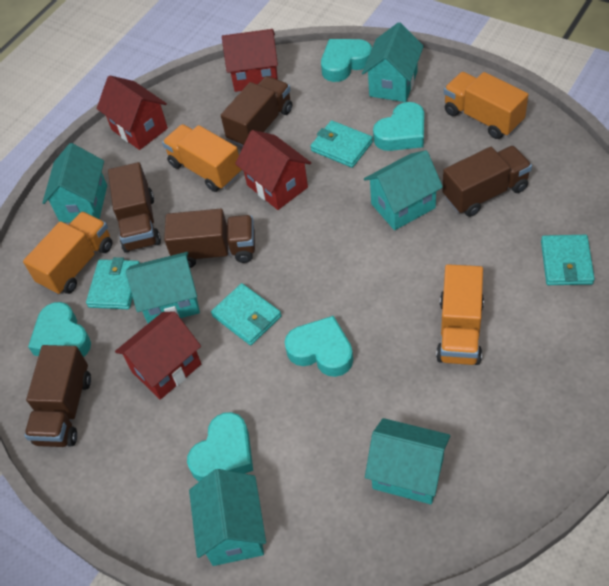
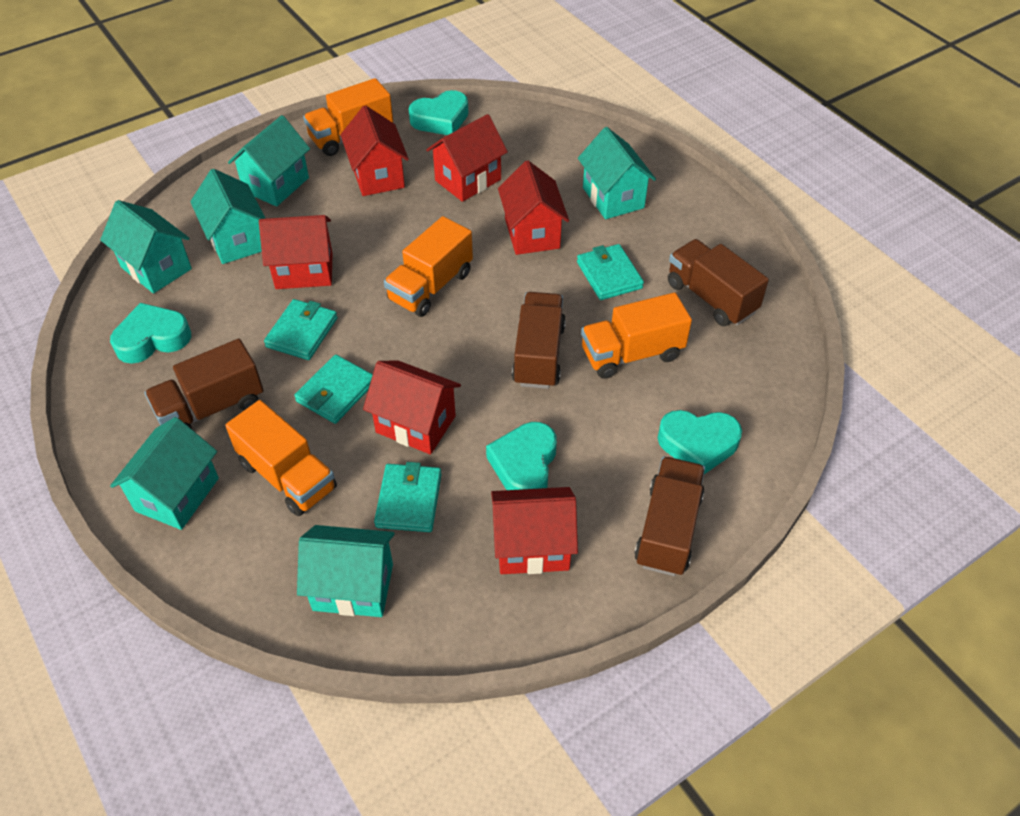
brown truck: 5 -> 4
red house: 4 -> 6
turquoise heart: 5 -> 4

